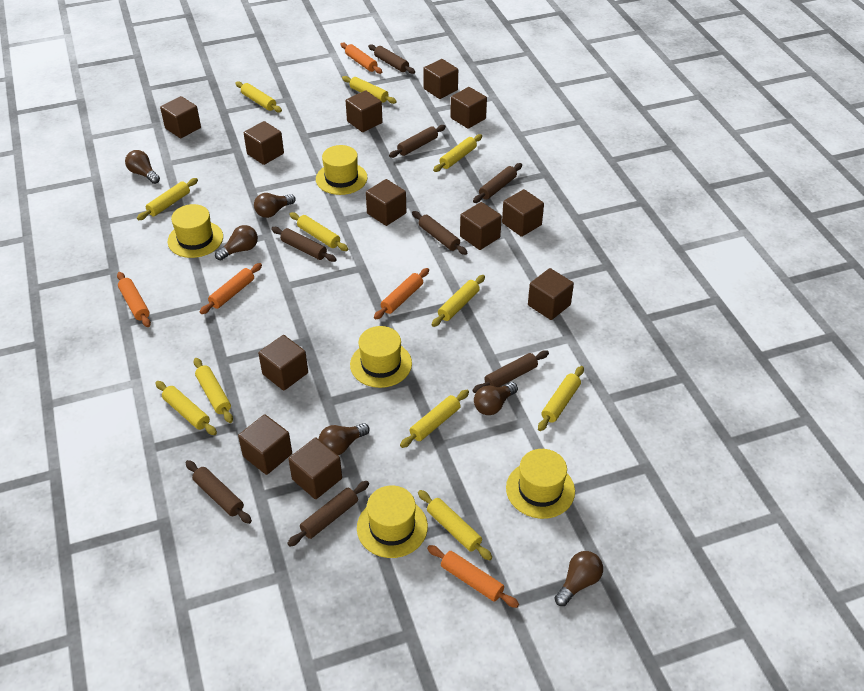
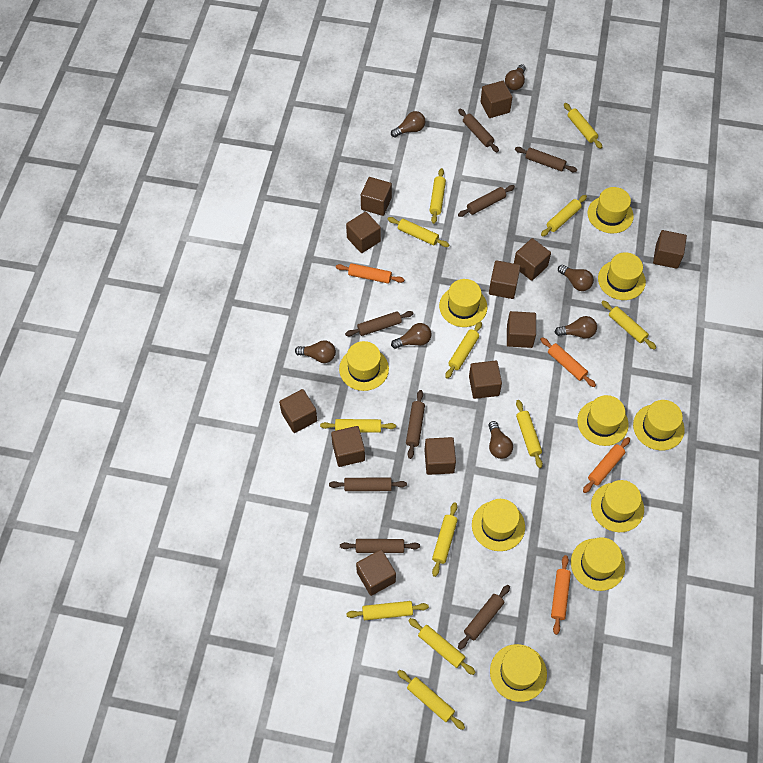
brown light bulb: 6 -> 7
orange rolling pin: 5 -> 4
yellow hat: 5 -> 10
yellow rolling pin: 11 -> 12

